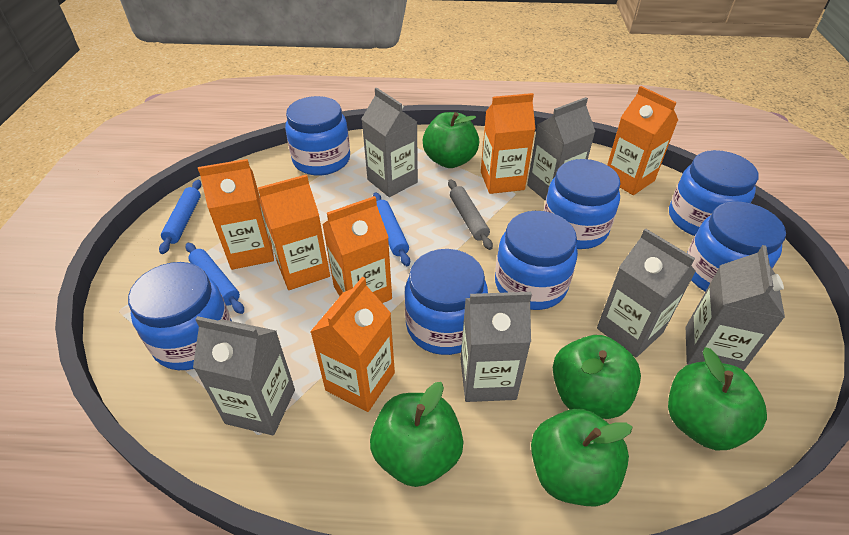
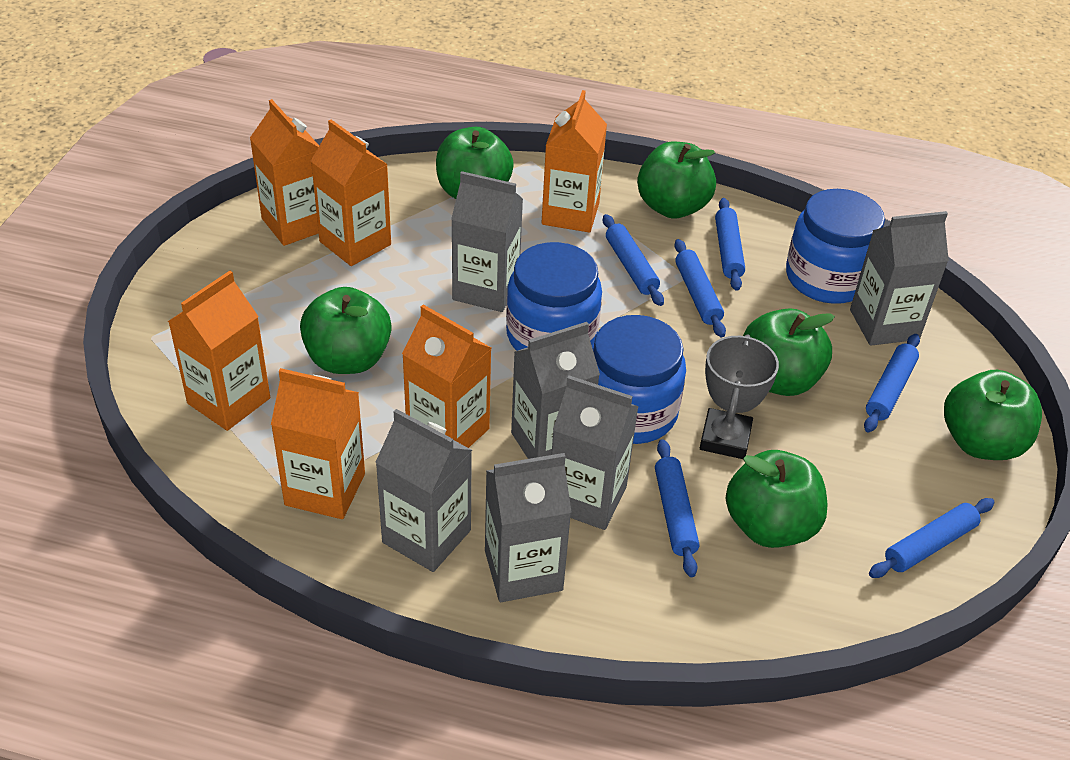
blue jar: 7 -> 3
blue rolling pin: 3 -> 6
green apple: 5 -> 6
grey rolling pin: 1 -> 0
grey trophy: 0 -> 1

